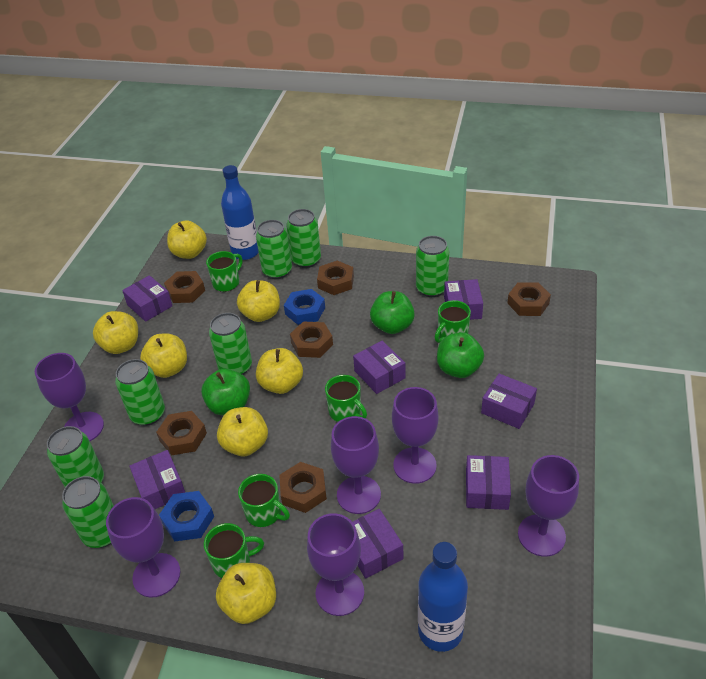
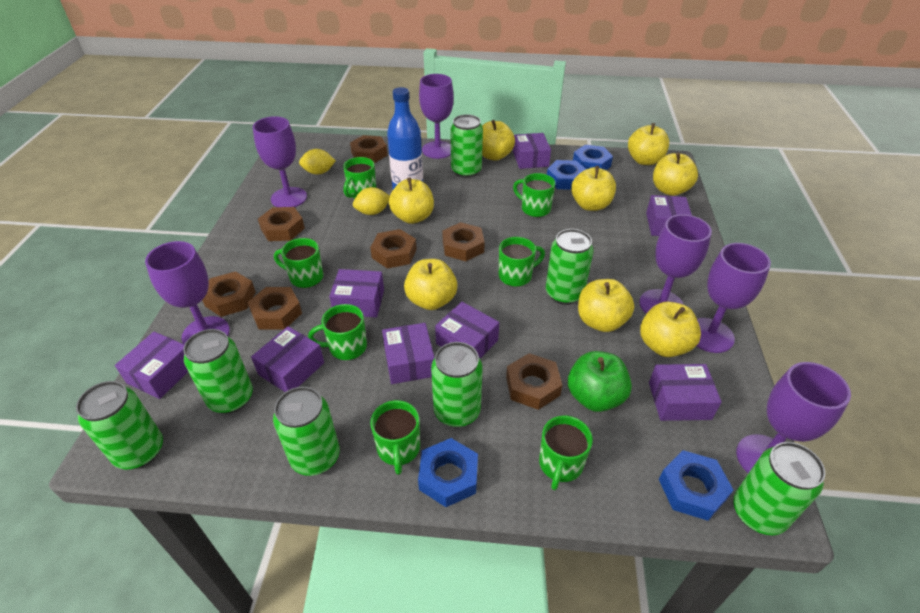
blue bottle: 2 -> 1
blue nut: 2 -> 4
brown nut: 6 -> 7
green apple: 3 -> 1
green mug: 5 -> 7
purple box: 7 -> 8
yellow apple: 7 -> 8
yellow lemon: 0 -> 2

